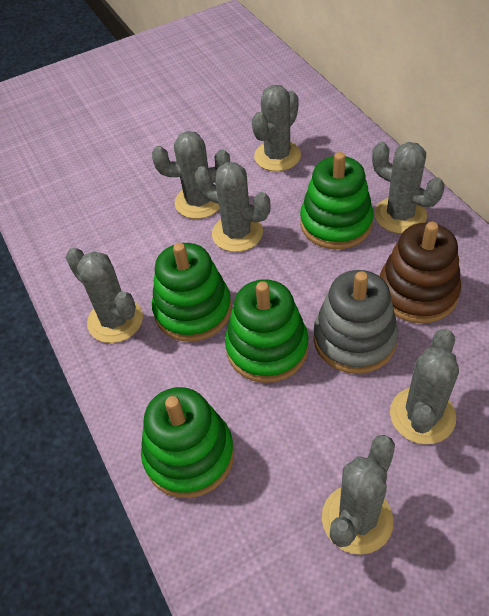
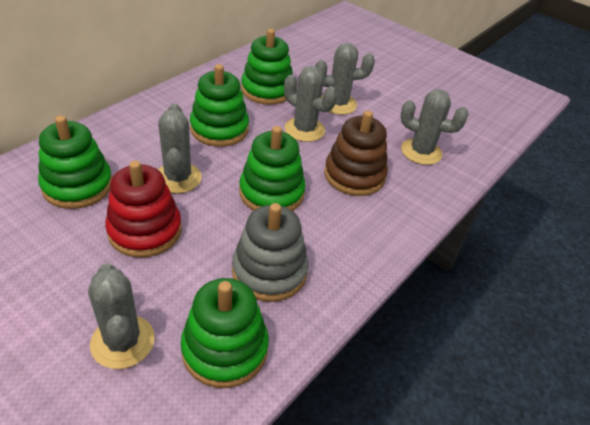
green stacking toy: 4 -> 5
grey cactus: 7 -> 5
red stacking toy: 0 -> 1

